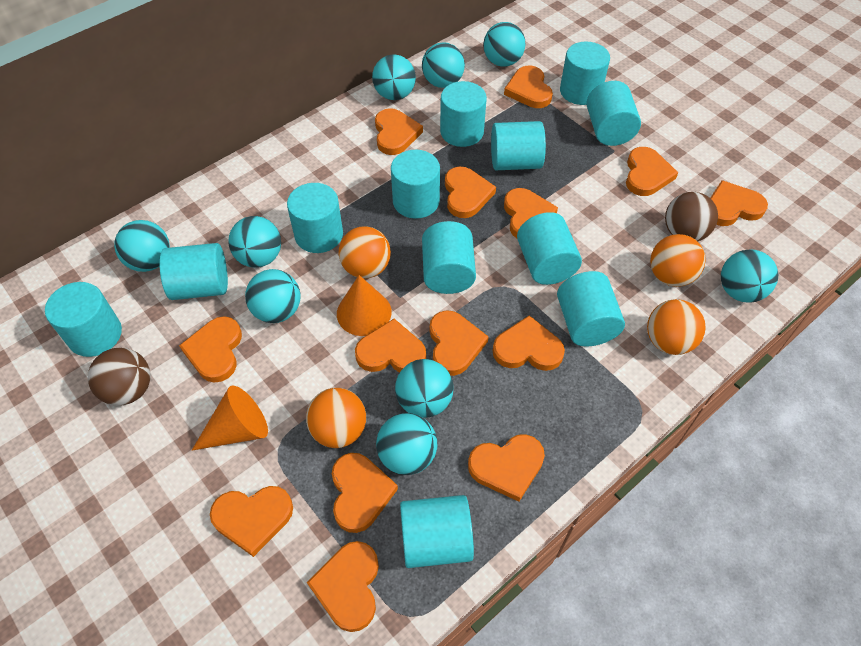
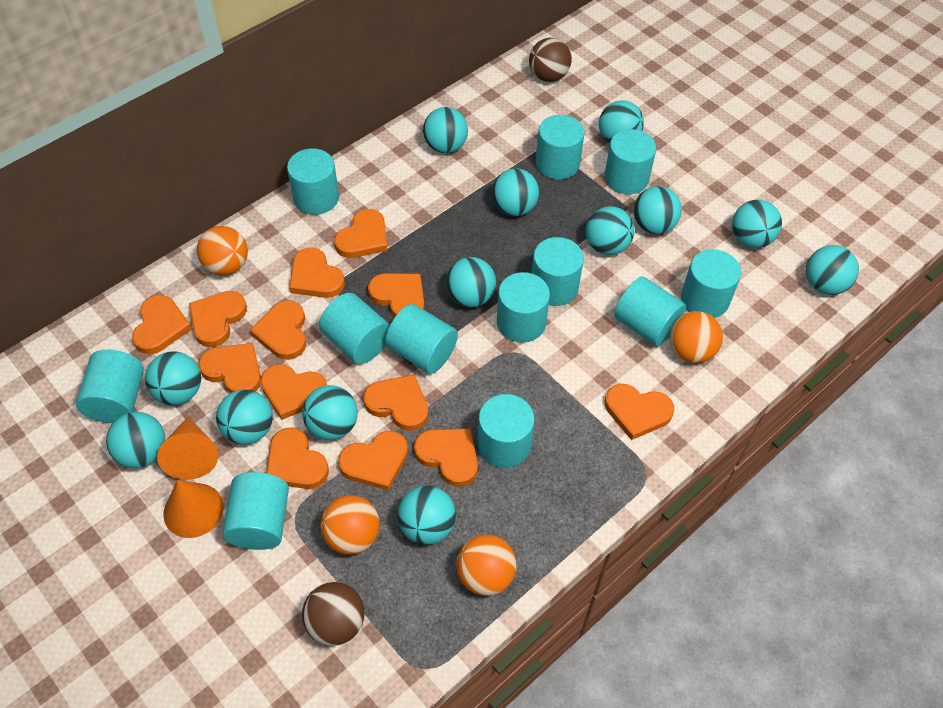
orange heart: 14 -> 13
turquoise ball: 9 -> 13

